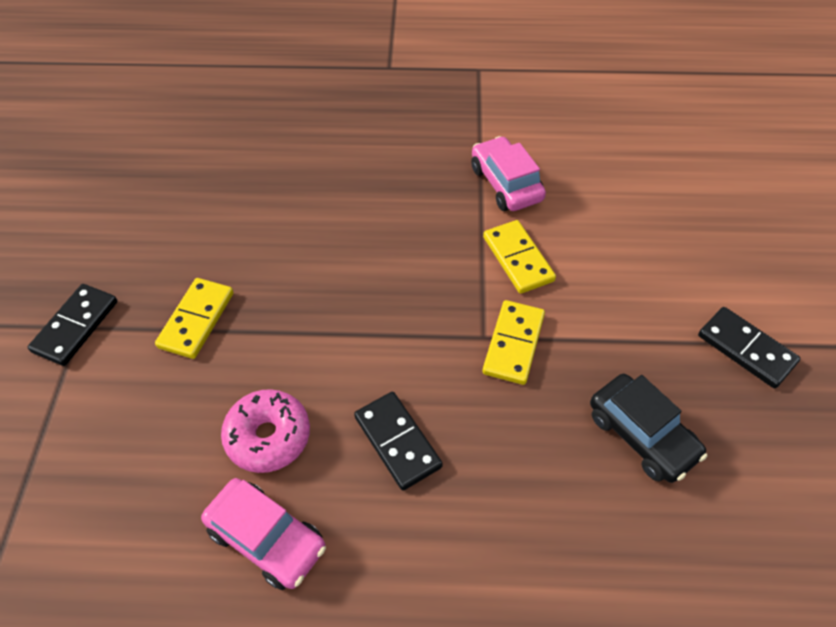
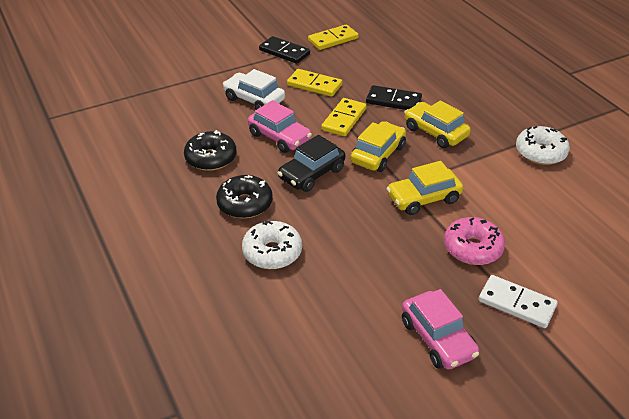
black domino: 3 -> 2
black donut: 0 -> 2
white car: 0 -> 1
white domino: 0 -> 1
white donut: 0 -> 2
yellow car: 0 -> 3

